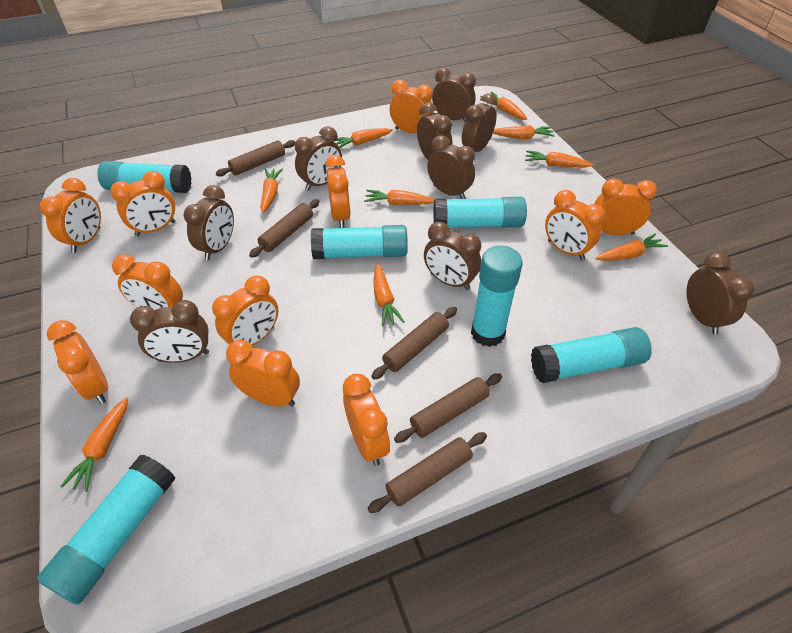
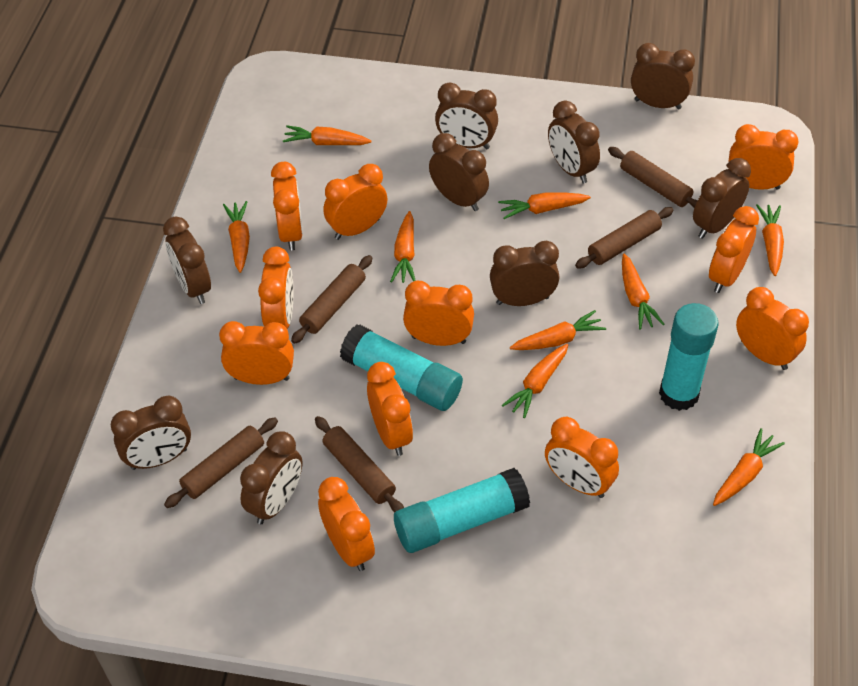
turquoise glue stick: 6 -> 3

